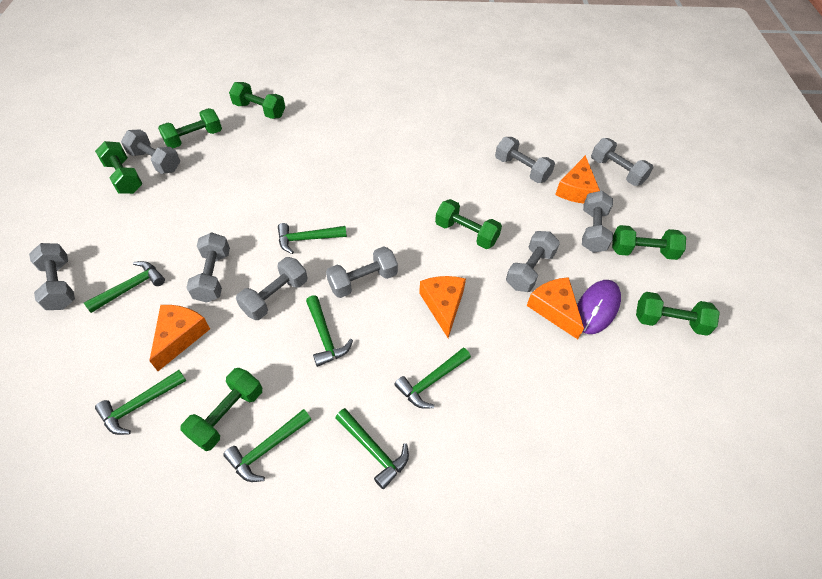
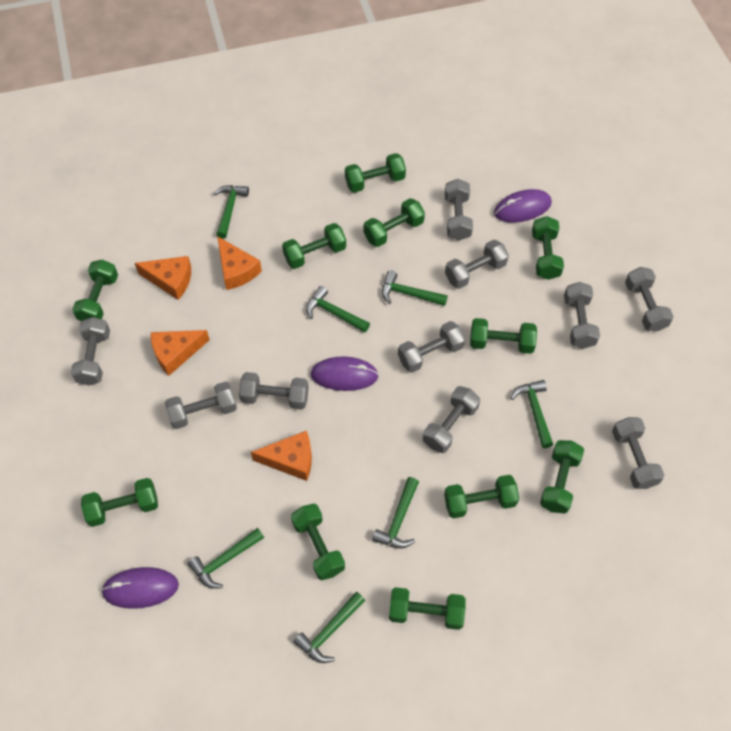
green dumbbell: 7 -> 11
grey dumbbell: 9 -> 10
purple mouse: 1 -> 3

